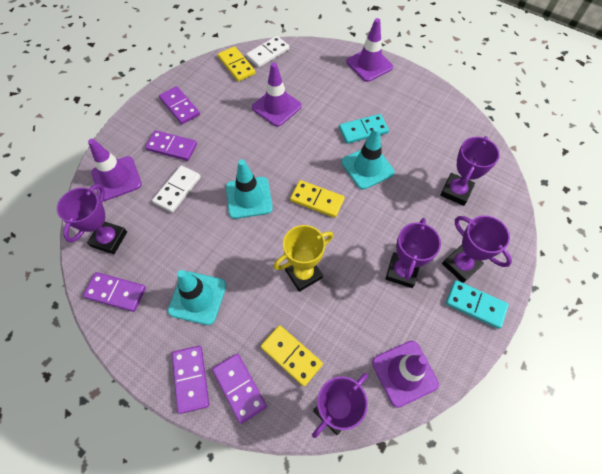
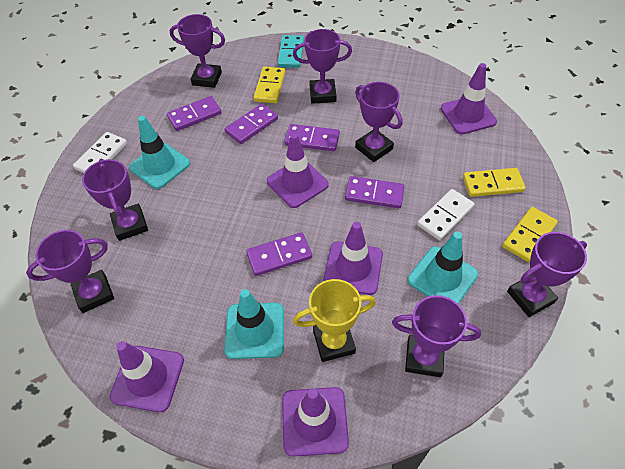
purple traffic cone: 4 -> 5
purple trophy: 5 -> 7
turquoise domino: 2 -> 1

